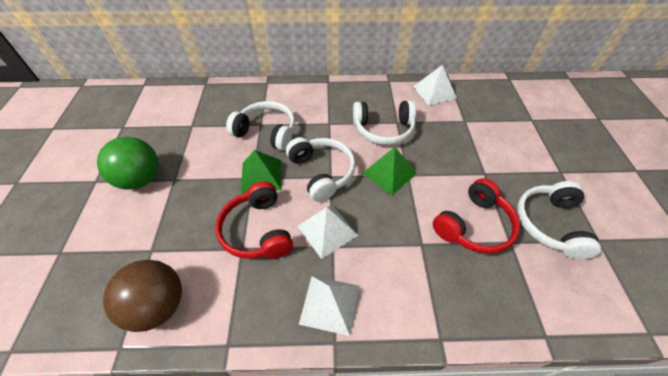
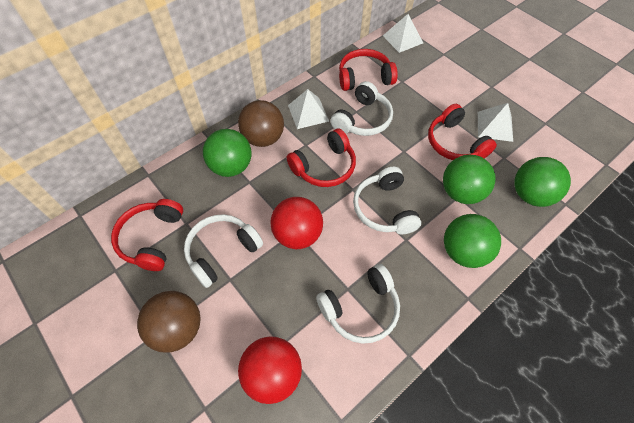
brown ball: 1 -> 2
green ball: 1 -> 4
green pyramid: 2 -> 0
red ball: 0 -> 2
red headphones: 2 -> 4

